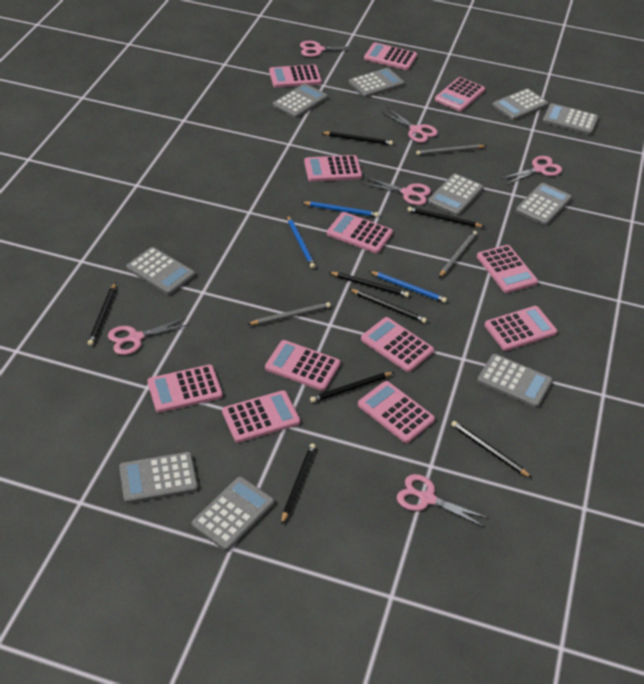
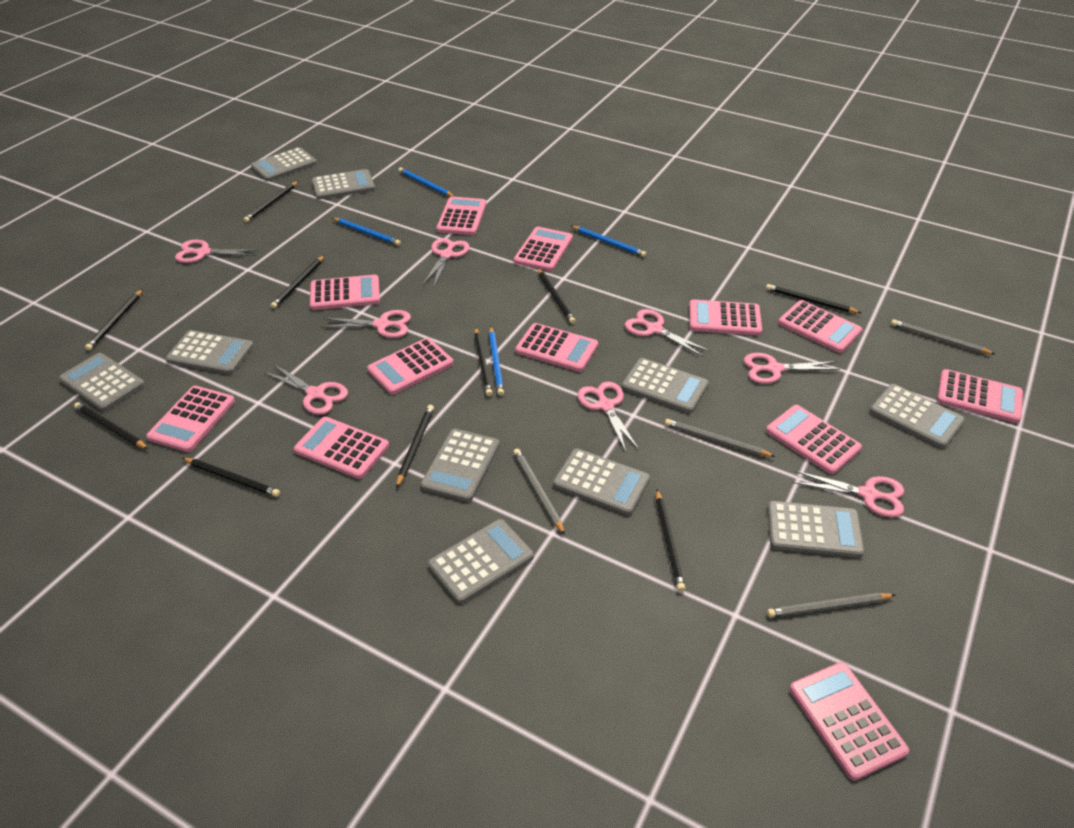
black pencil: 8 -> 10
blue pencil: 3 -> 4
grey pencil: 3 -> 4
pink scissors: 6 -> 8

